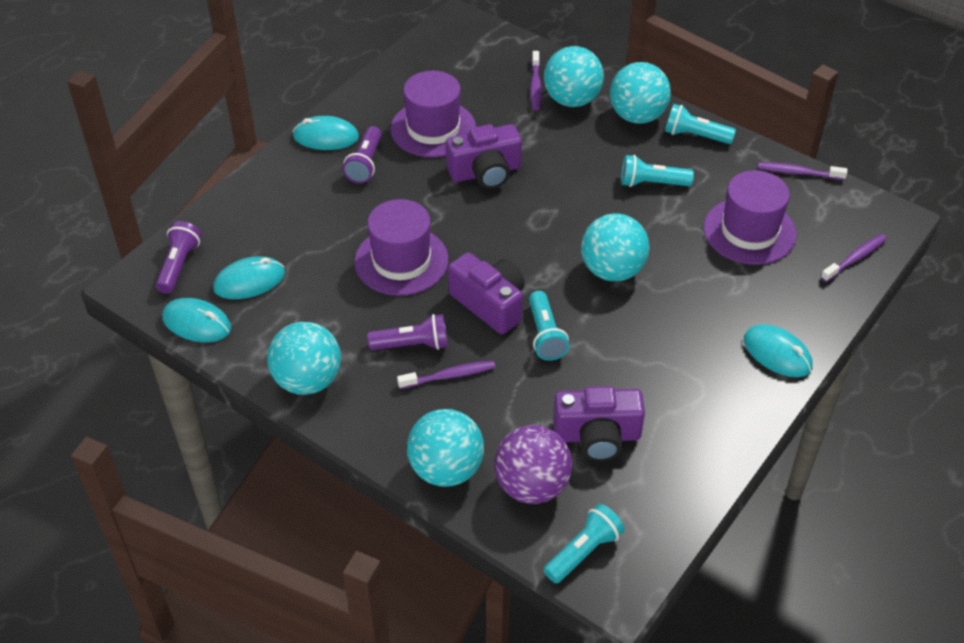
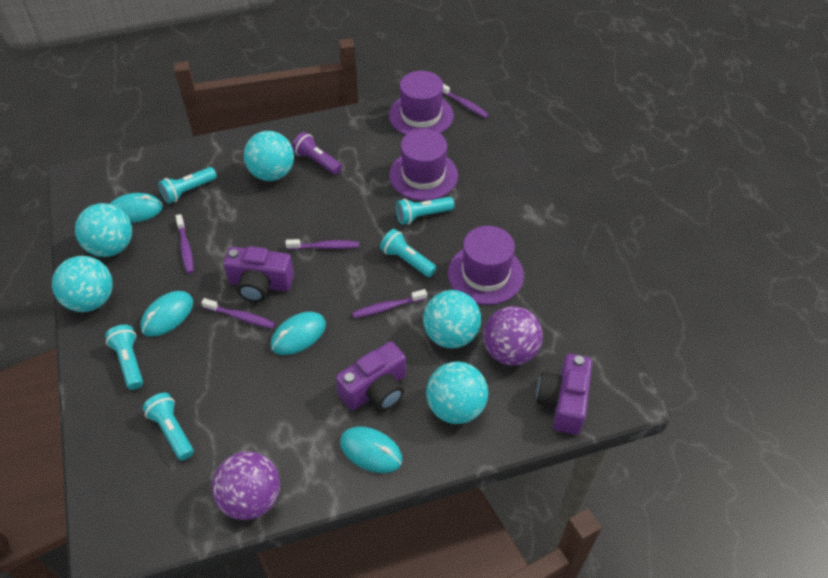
purple ball: 1 -> 2
purple flashlight: 3 -> 1
purple toothbrush: 4 -> 5
turquoise flashlight: 4 -> 5

